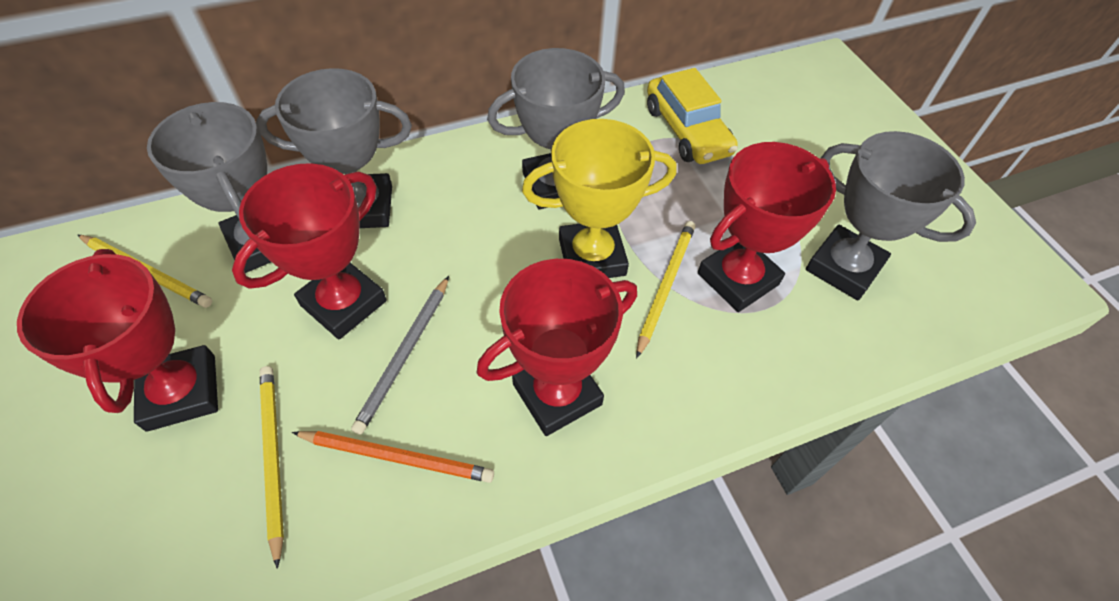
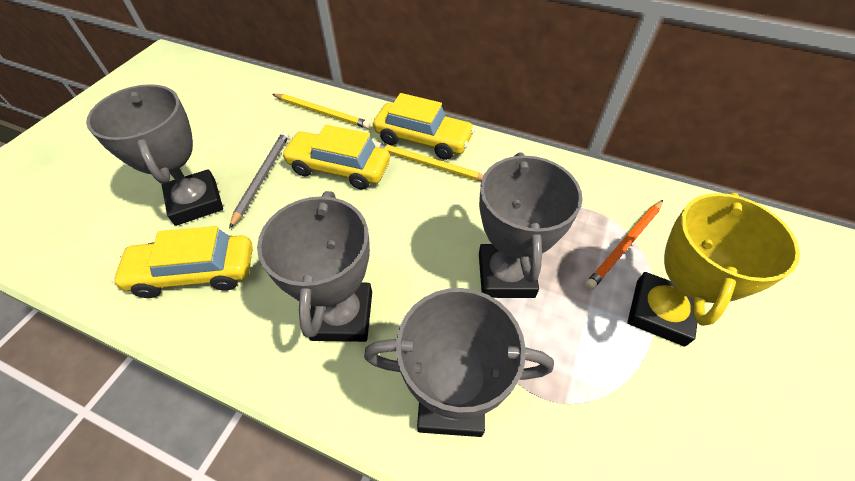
red trophy: 4 -> 0
yellow car: 1 -> 3
yellow pencil: 3 -> 2

